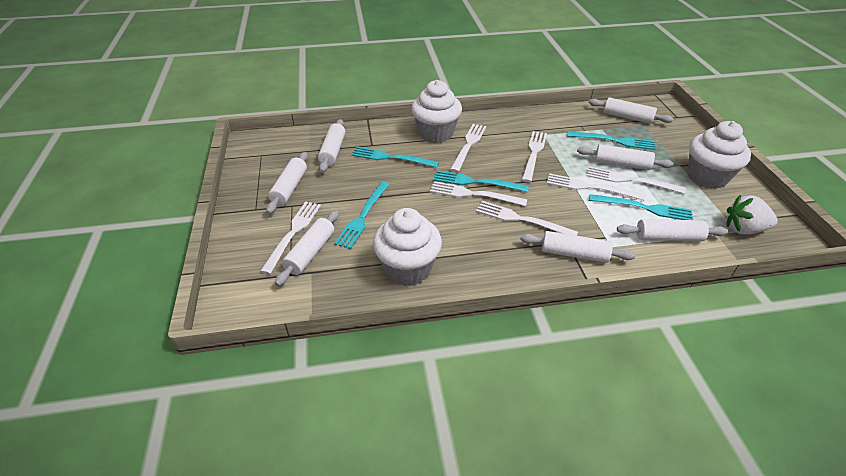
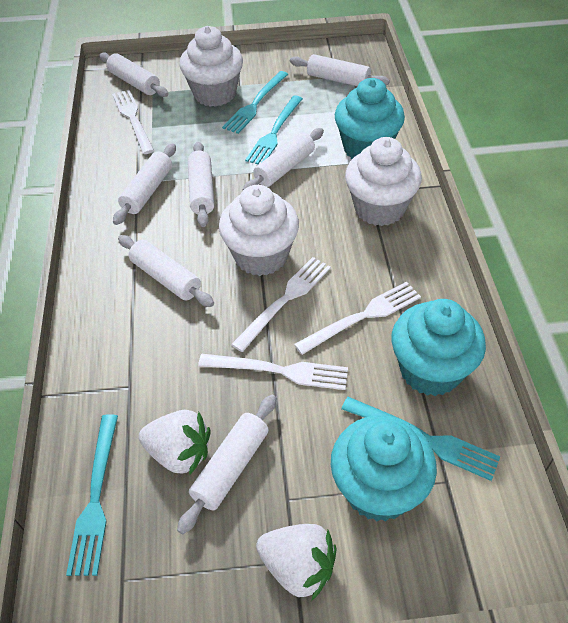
turquoise cupcake: 0 -> 3
turquoise fork: 5 -> 4
white fork: 7 -> 4
white strawberry: 1 -> 2

